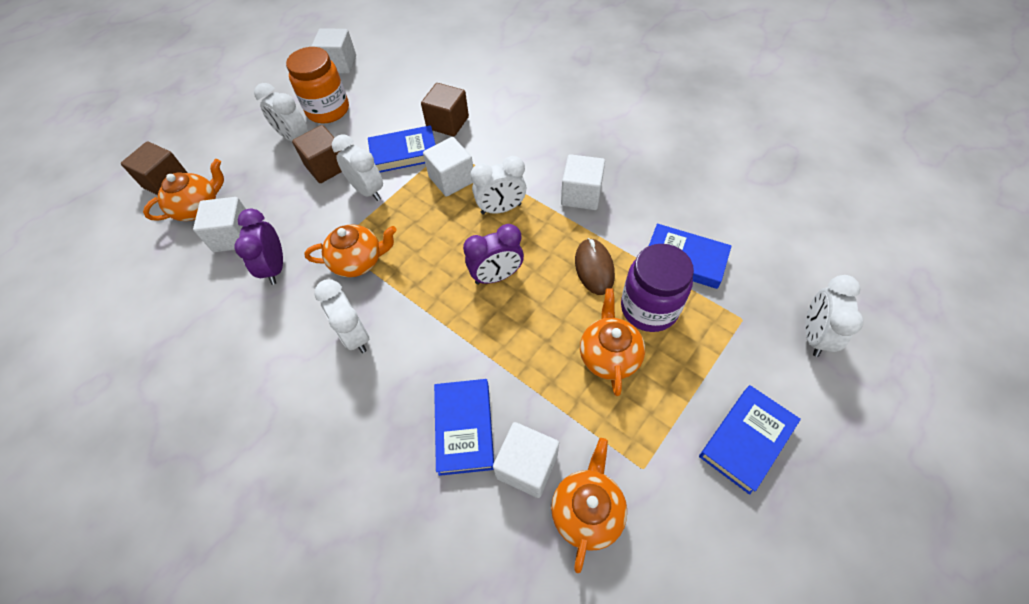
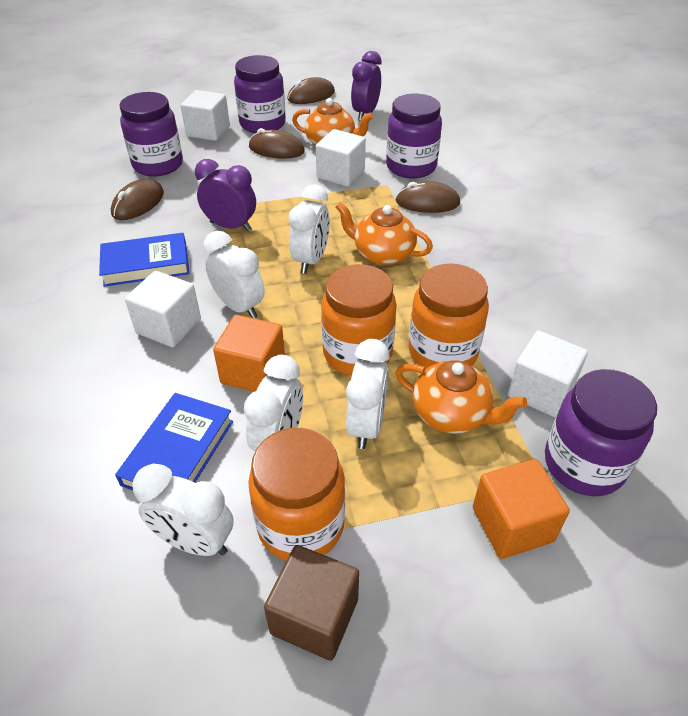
blue book: 4 -> 2
brown cube: 3 -> 1
brown mouse: 1 -> 4
orange cube: 0 -> 2
orange jar: 1 -> 3
orange teapot: 4 -> 3
purple jar: 1 -> 4
white cube: 5 -> 4

